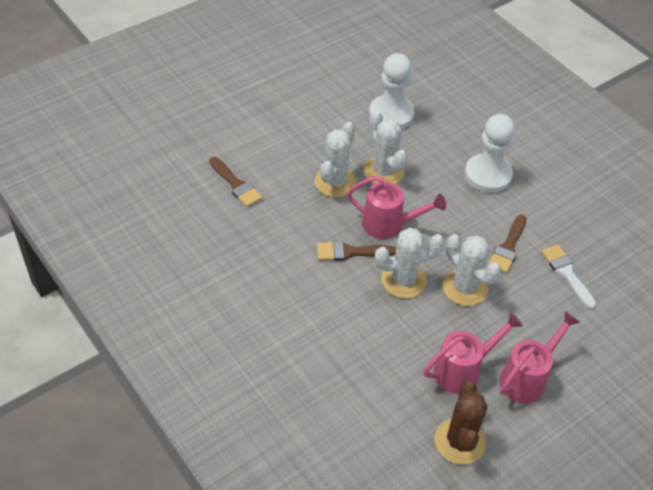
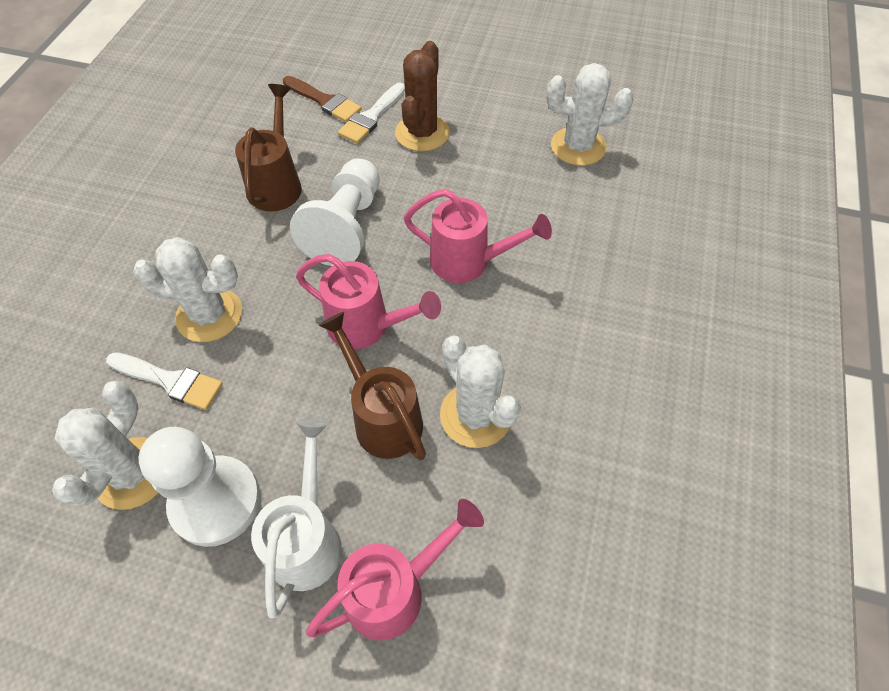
brown brush: 3 -> 1
brown watering can: 0 -> 2
white brush: 1 -> 2
white watering can: 0 -> 1

